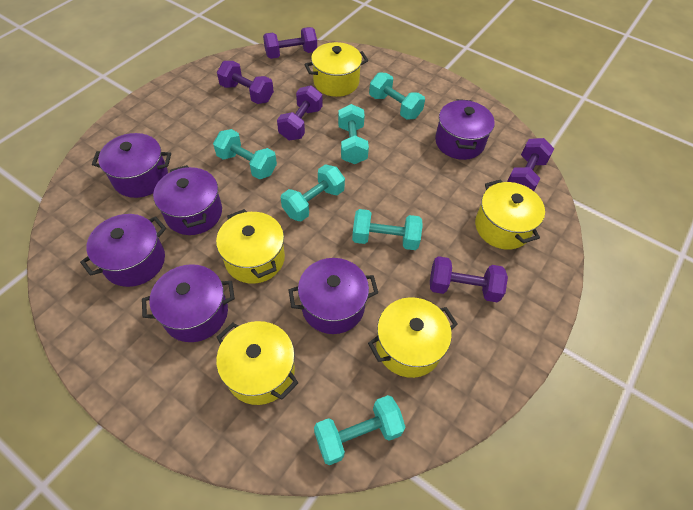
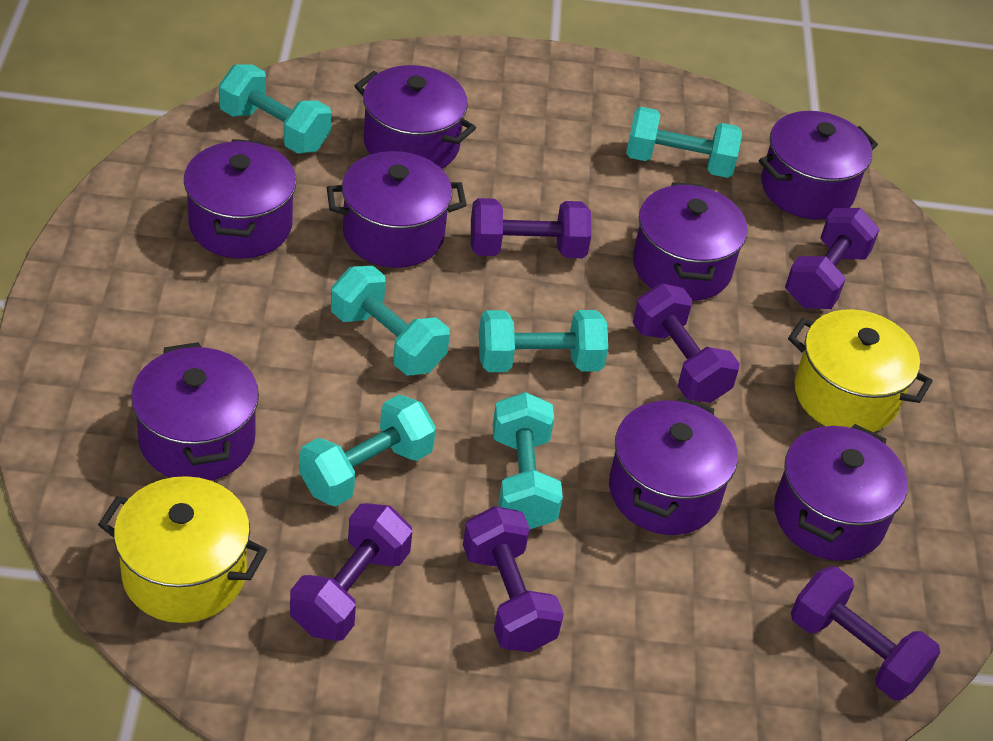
purple dumbbell: 5 -> 6
purple pot: 6 -> 8
yellow pot: 5 -> 2

